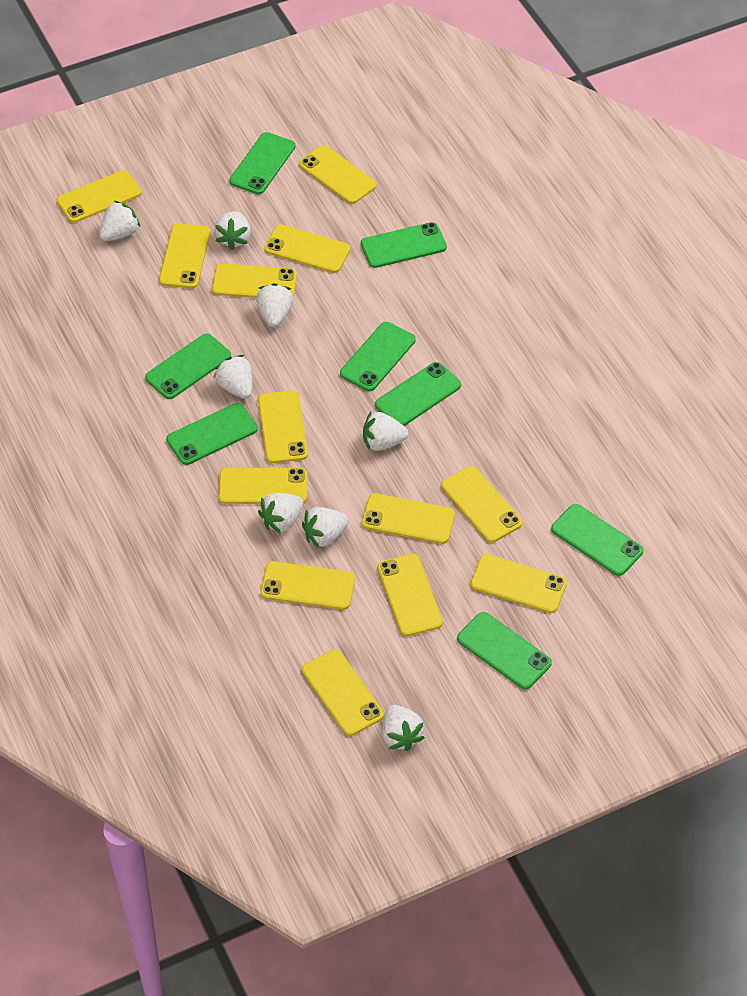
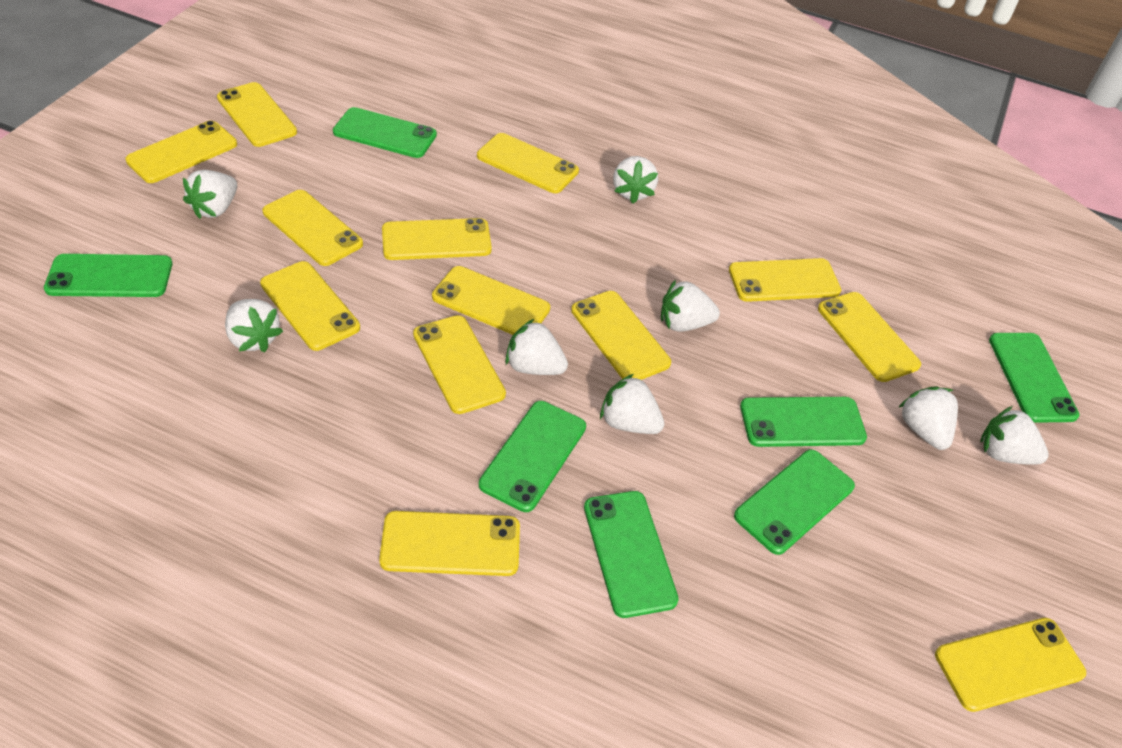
green phone: 8 -> 7

